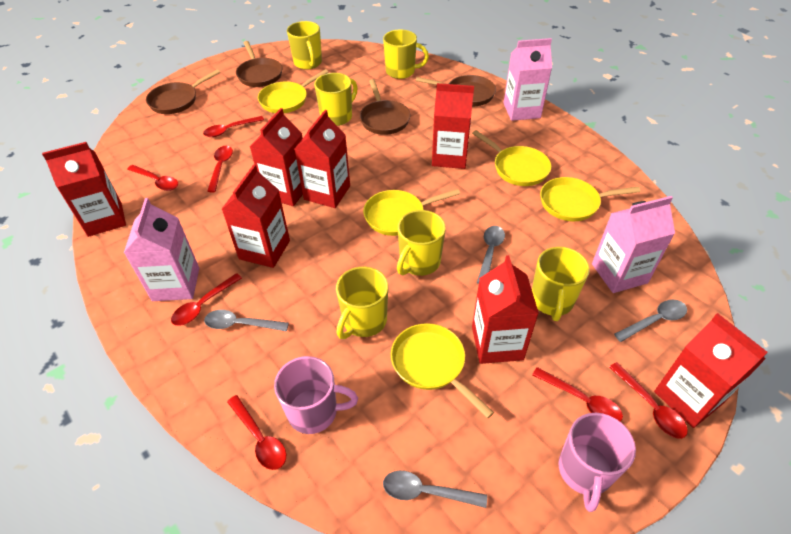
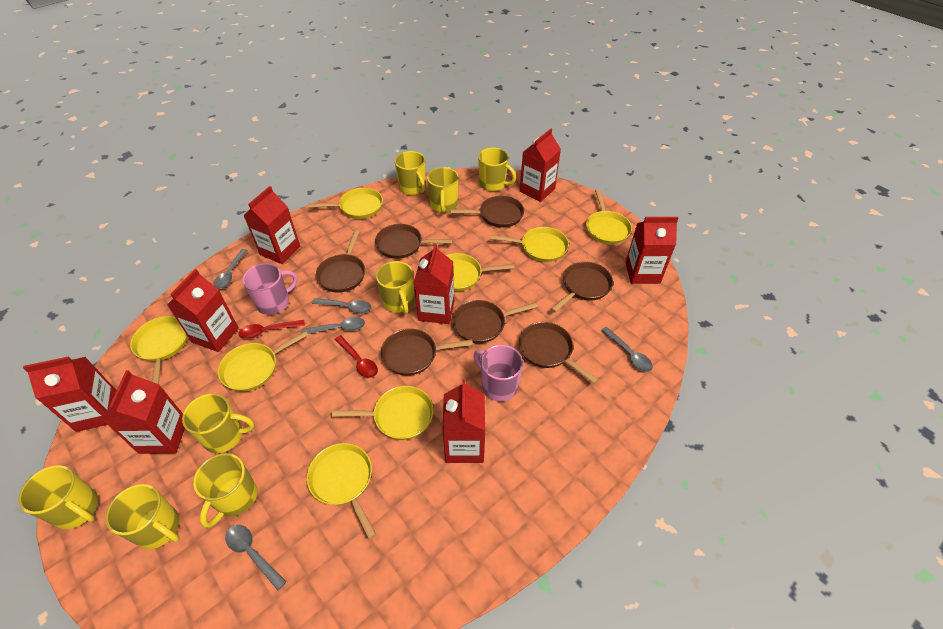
brown pan: 4 -> 7
grey spoon: 4 -> 5
pink carton: 3 -> 0
red carton: 7 -> 8
red spoon: 7 -> 2
yellow mug: 6 -> 8
yellow pan: 5 -> 8

